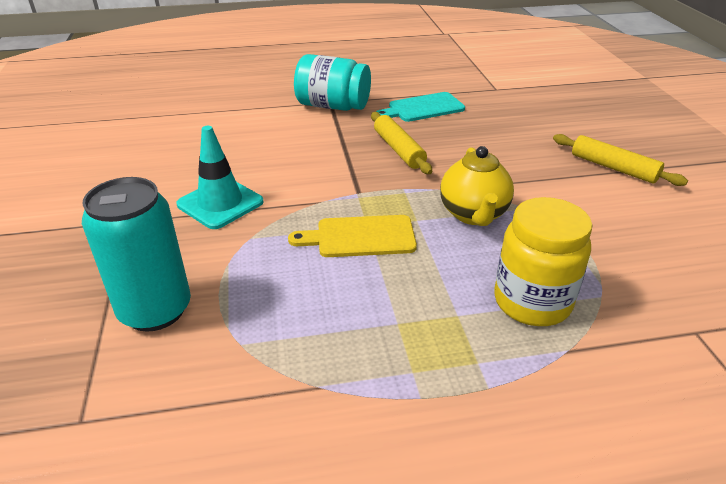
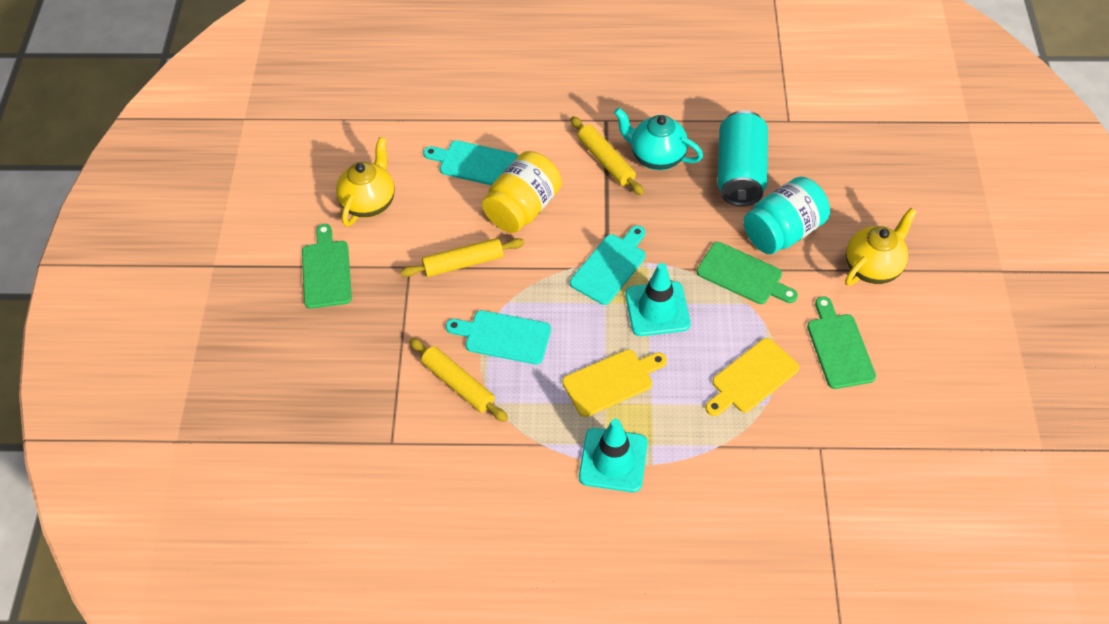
green cutting board: 0 -> 3
turquoise cutting board: 1 -> 3
turquoise teapot: 0 -> 1
turquoise traffic cone: 1 -> 2
yellow cutting board: 1 -> 2
yellow rolling pin: 2 -> 3
yellow teapot: 1 -> 2

